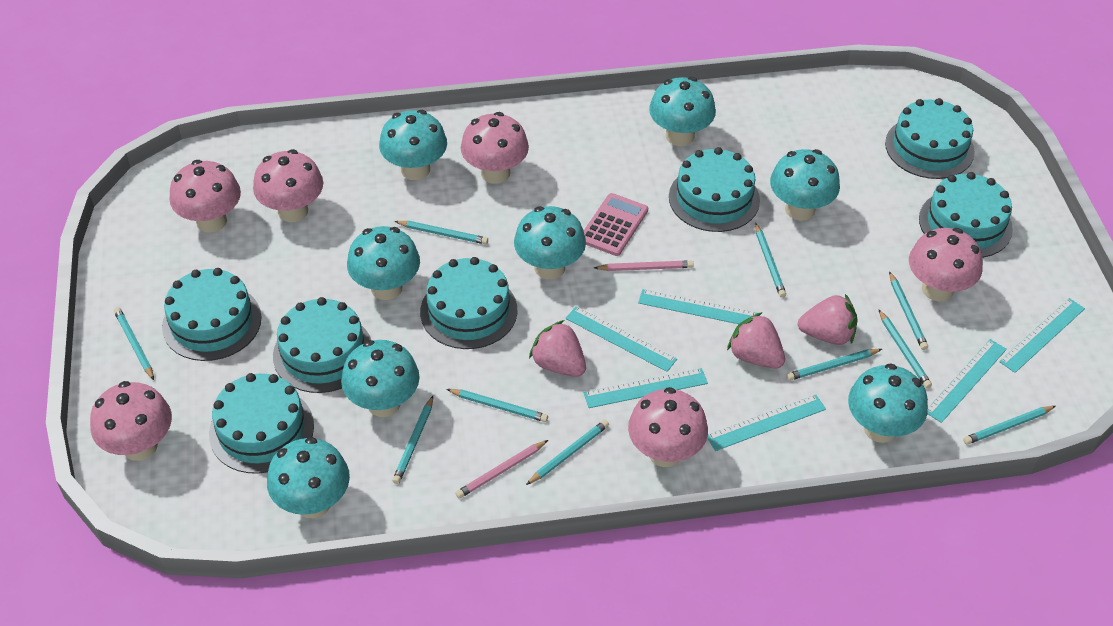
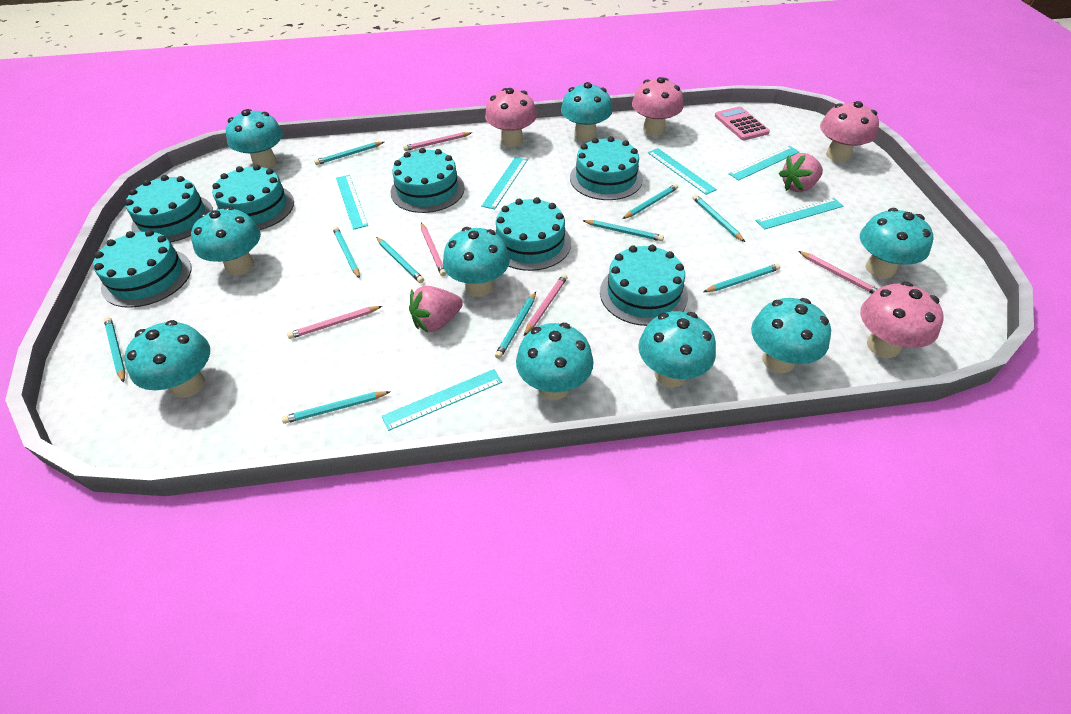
pink mushroom: 6 -> 4
pink pencil: 2 -> 5
pink strawberry: 3 -> 2
turquoise mushroom: 8 -> 9

